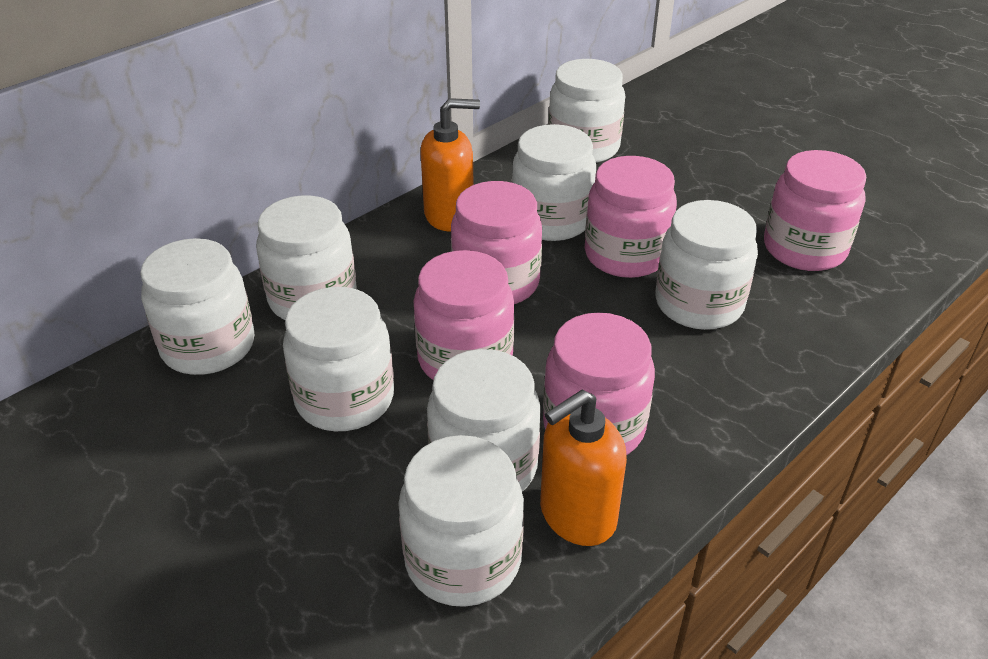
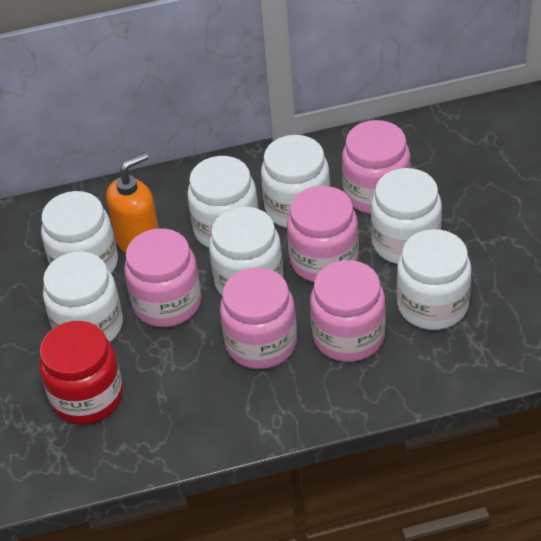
orange soap dispenser: 2 -> 1
red jar: 0 -> 1
white jar: 8 -> 7

